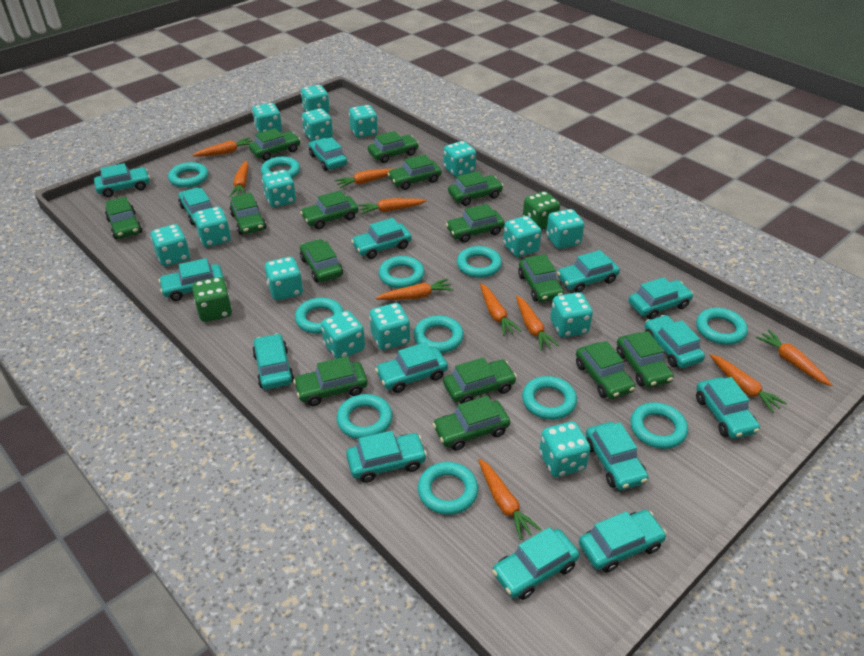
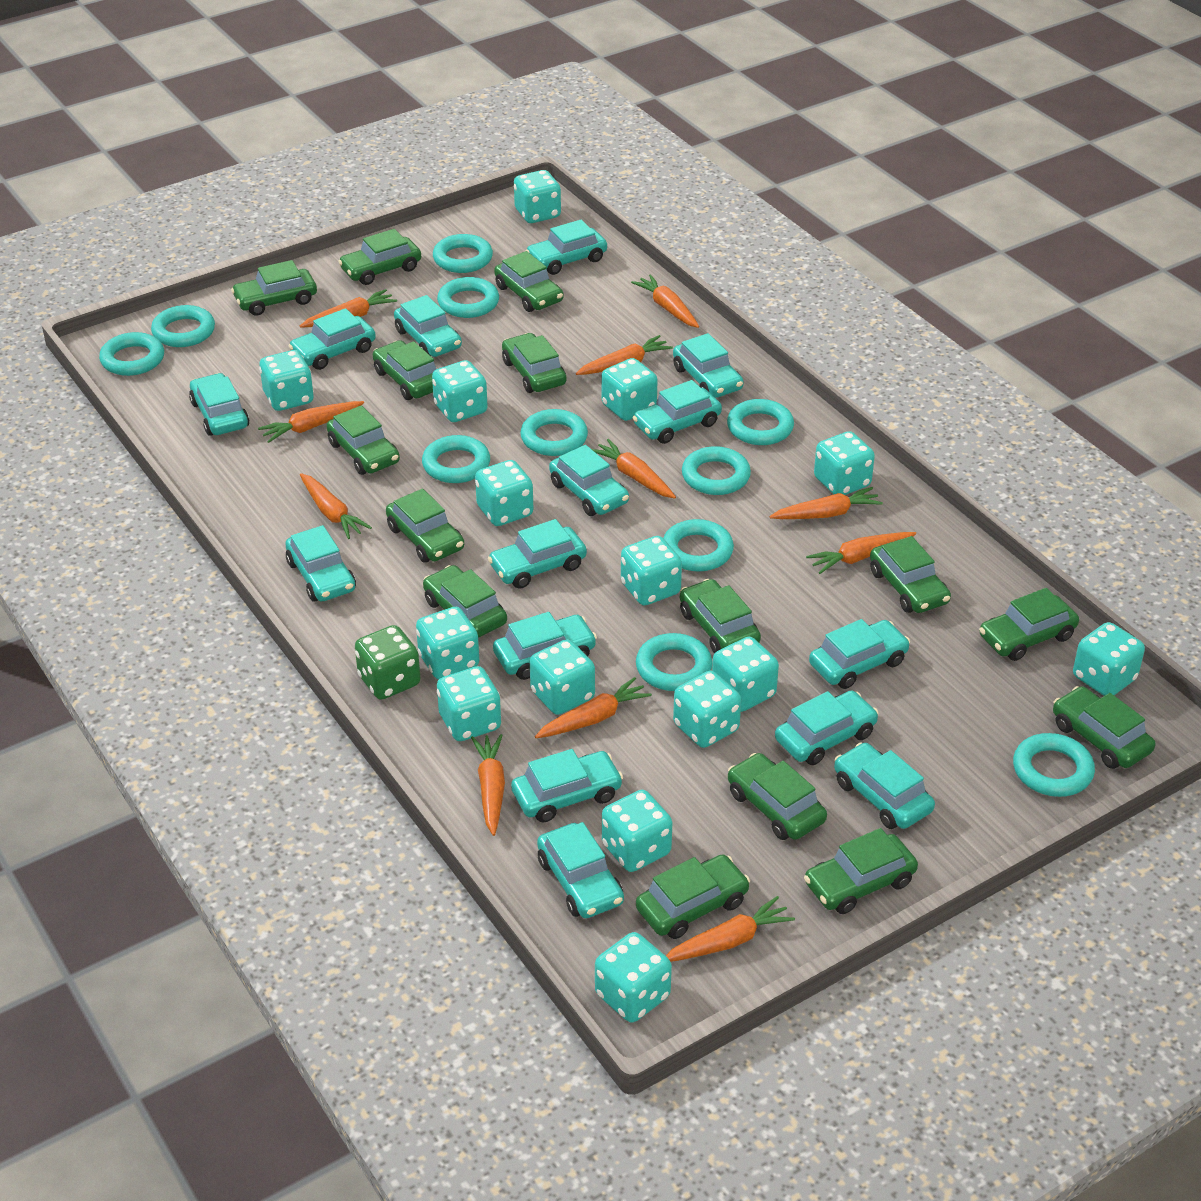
green dice: 2 -> 1
orange carrot: 10 -> 11

